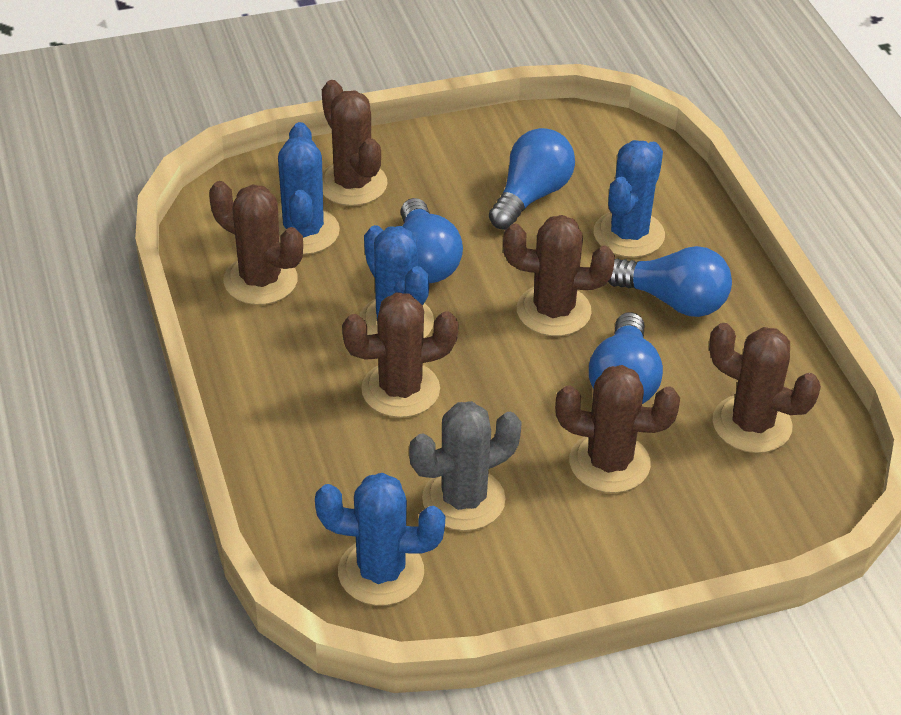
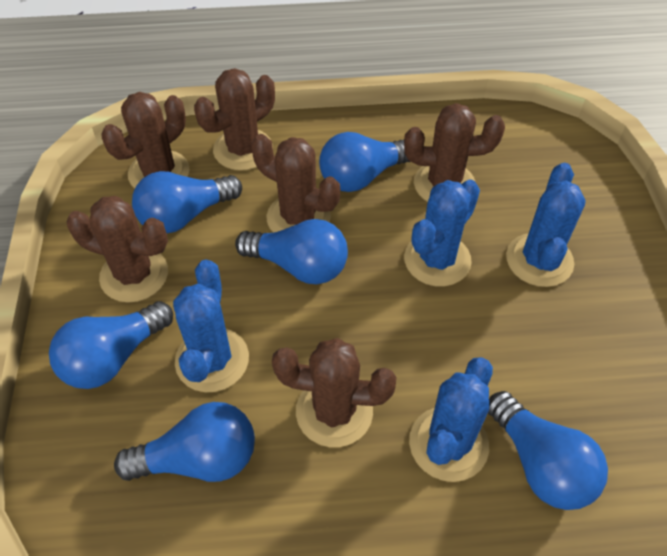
blue light bulb: 4 -> 6
grey cactus: 1 -> 0

